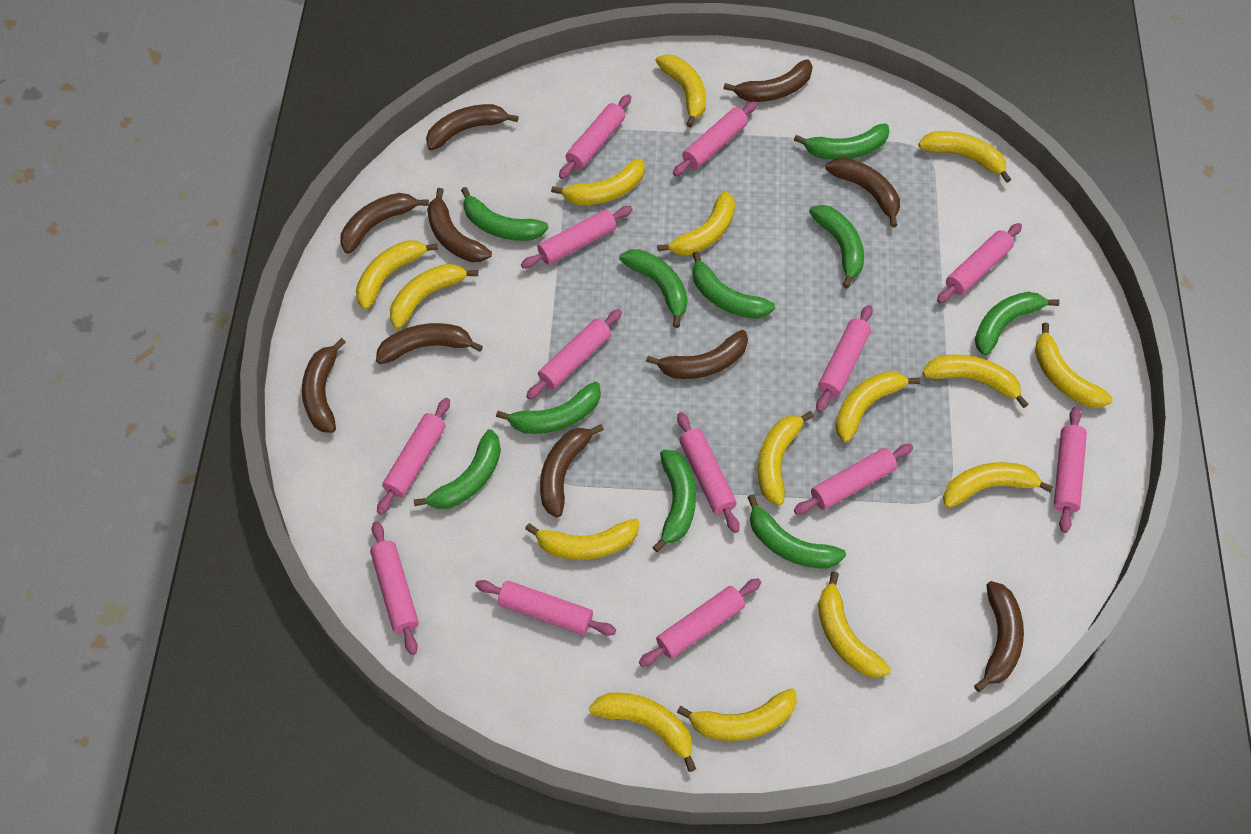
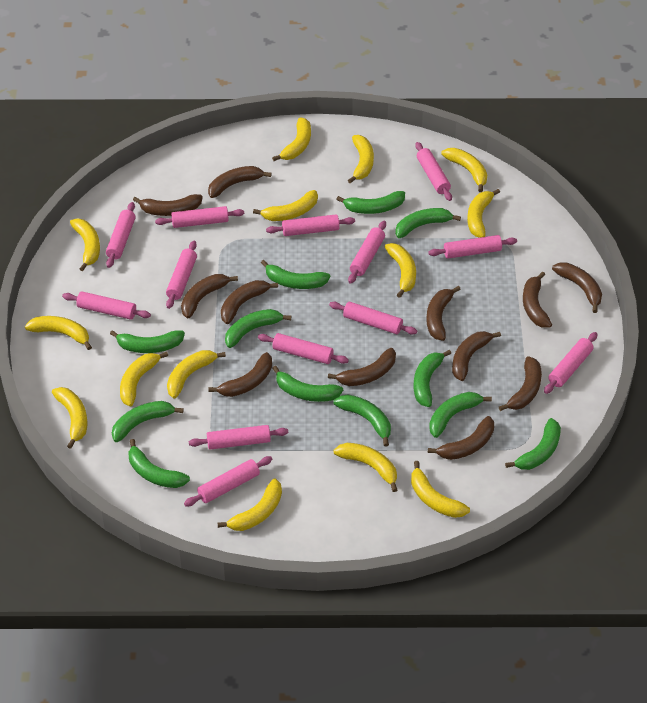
brown banana: 10 -> 12
green banana: 10 -> 12
yellow banana: 15 -> 14

